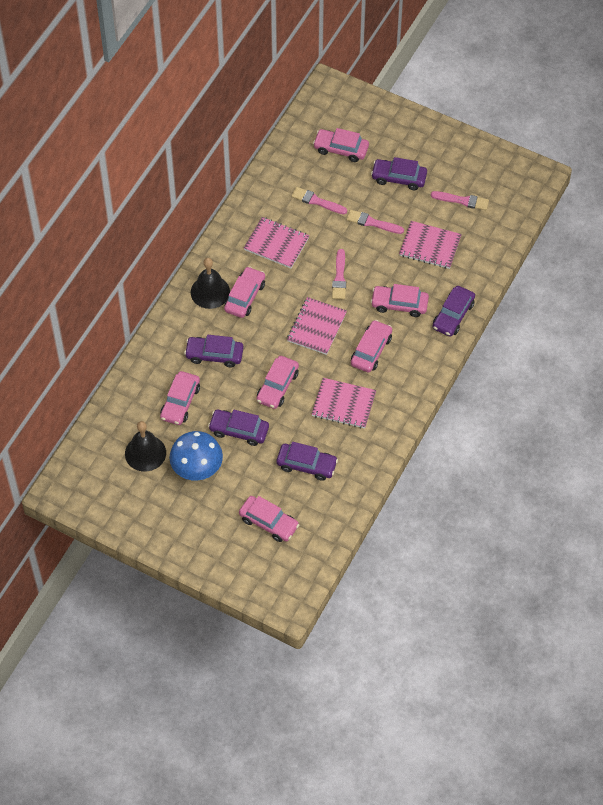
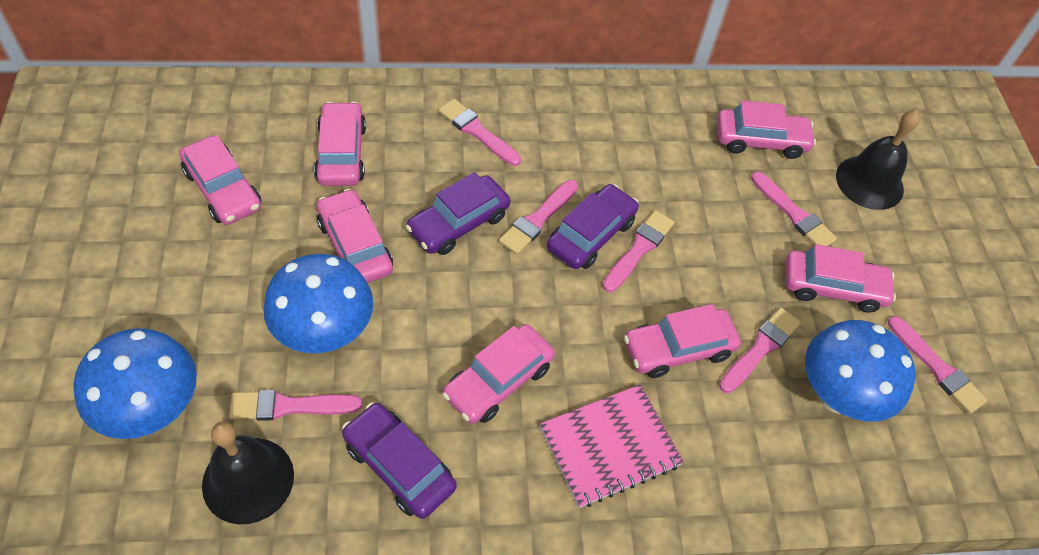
blue mushroom: 1 -> 3
pink brush: 4 -> 7
pink notebook: 4 -> 1
purple car: 5 -> 3

